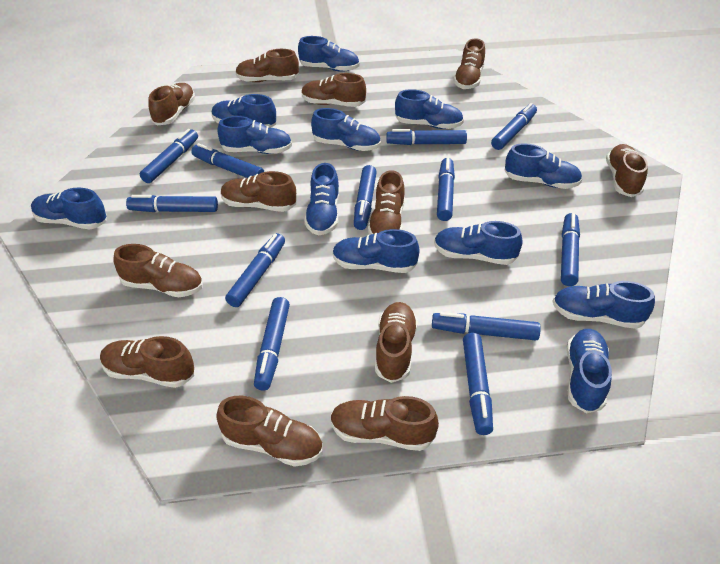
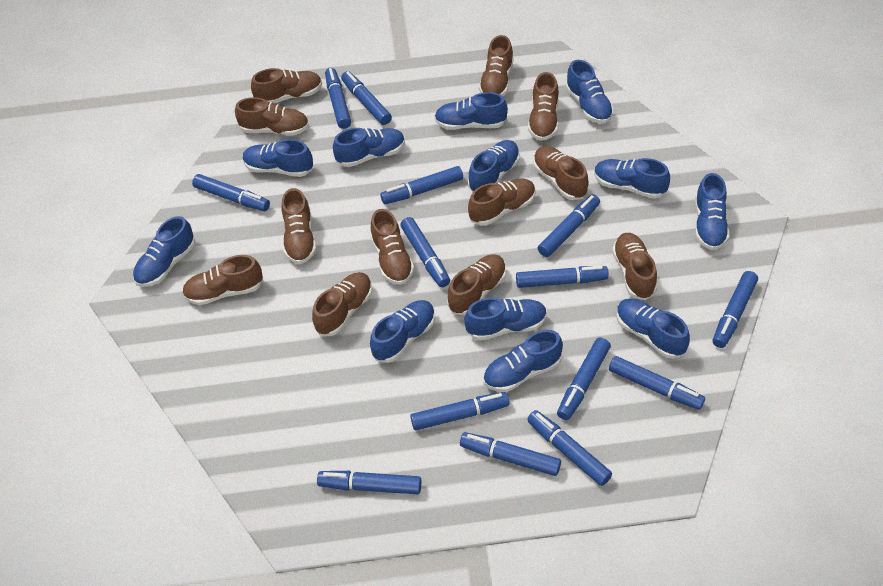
blue marker: 12 -> 14

